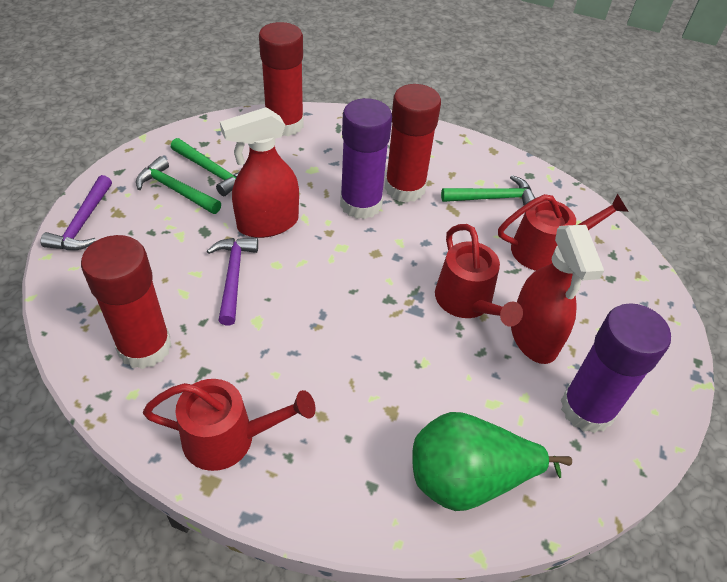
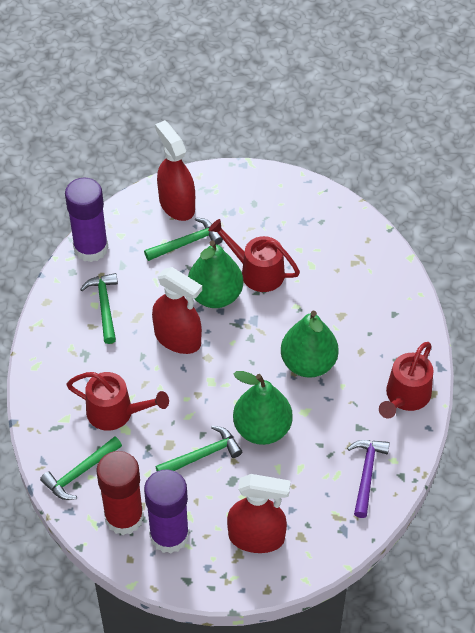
green hammer: 3 -> 4
green pear: 1 -> 3
purple hammer: 2 -> 1
red glue stick: 3 -> 1
red spray bottle: 2 -> 3

